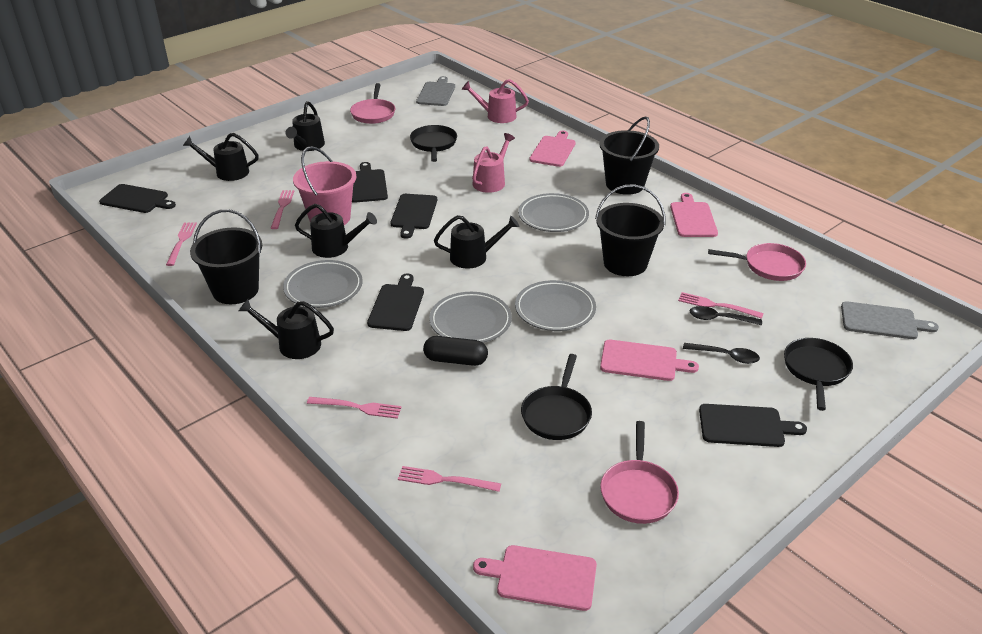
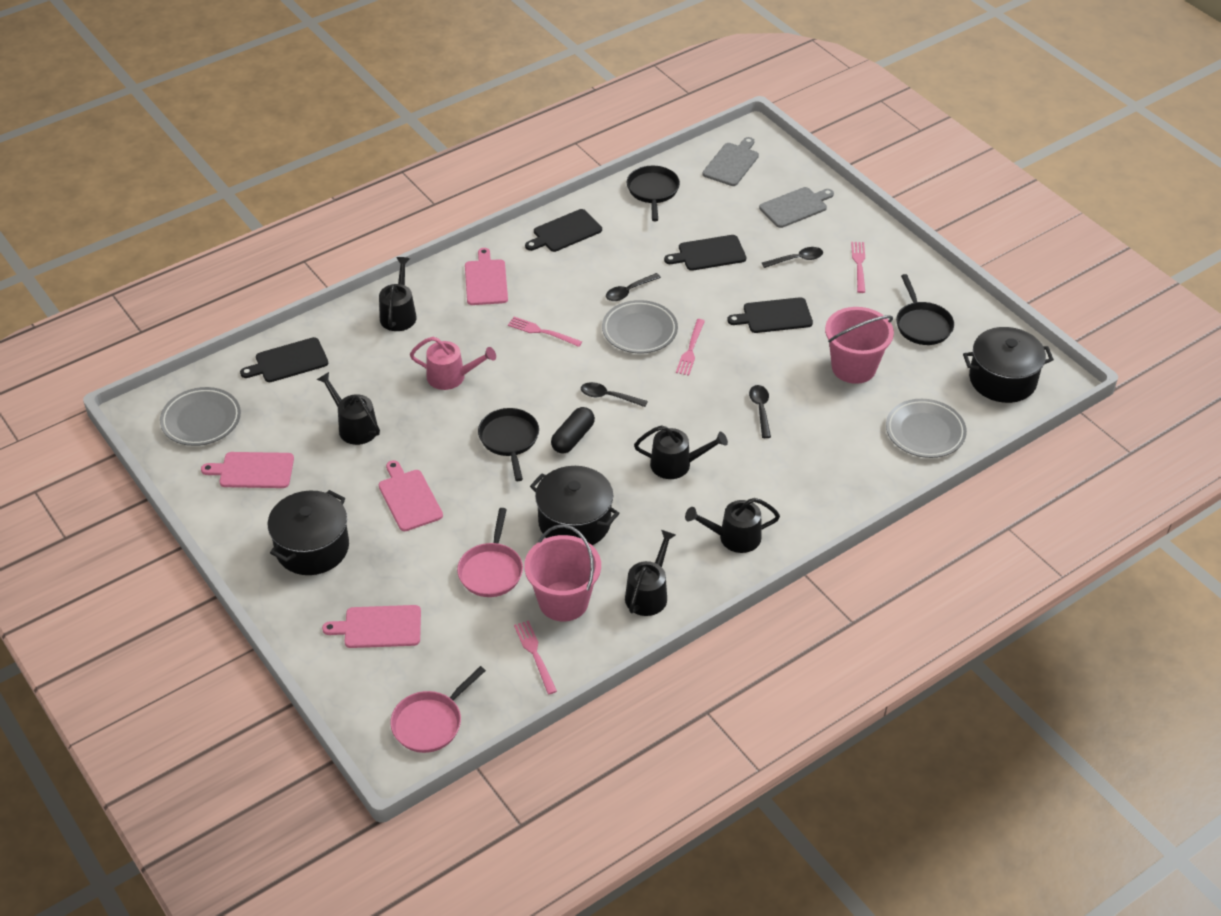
black bucket: 3 -> 0
black cutting board: 5 -> 4
black pot: 0 -> 3
black spoon: 2 -> 4
grey plate: 4 -> 3
pink bucket: 1 -> 2
pink fork: 5 -> 4
pink pan: 3 -> 2
pink watering can: 2 -> 1

